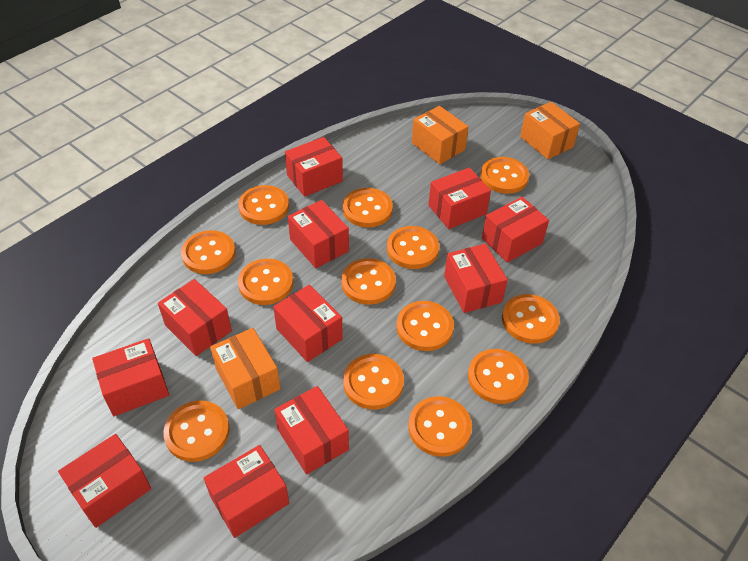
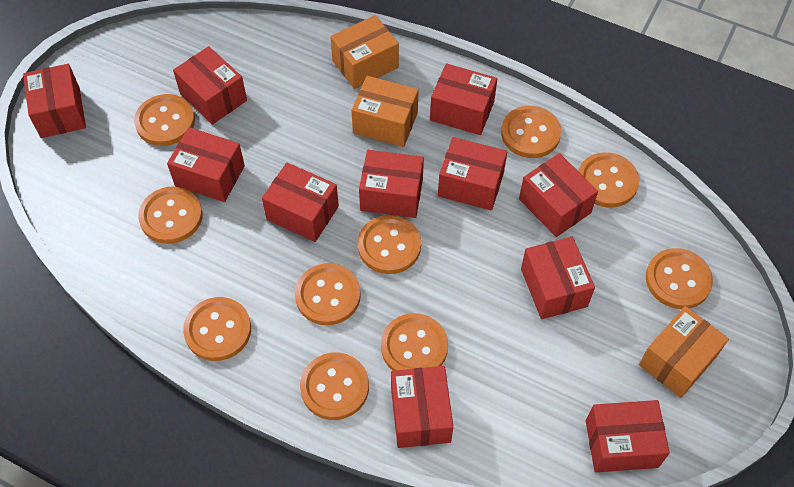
orange button: 13 -> 10

